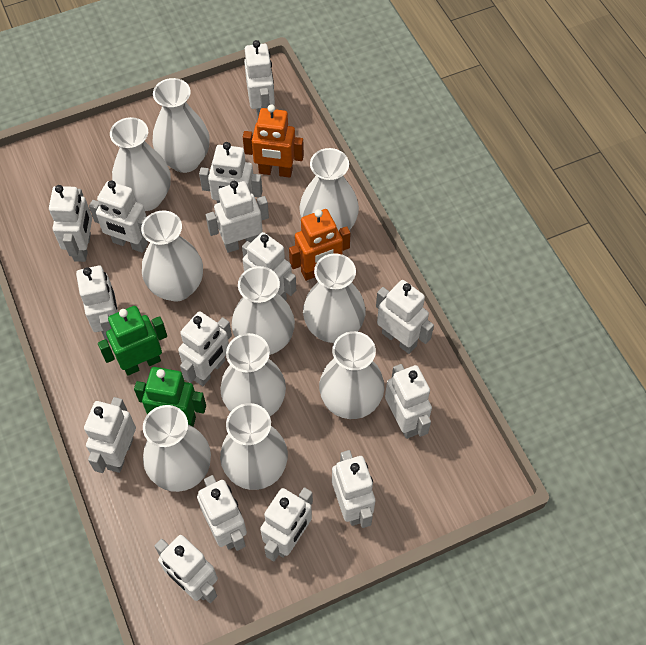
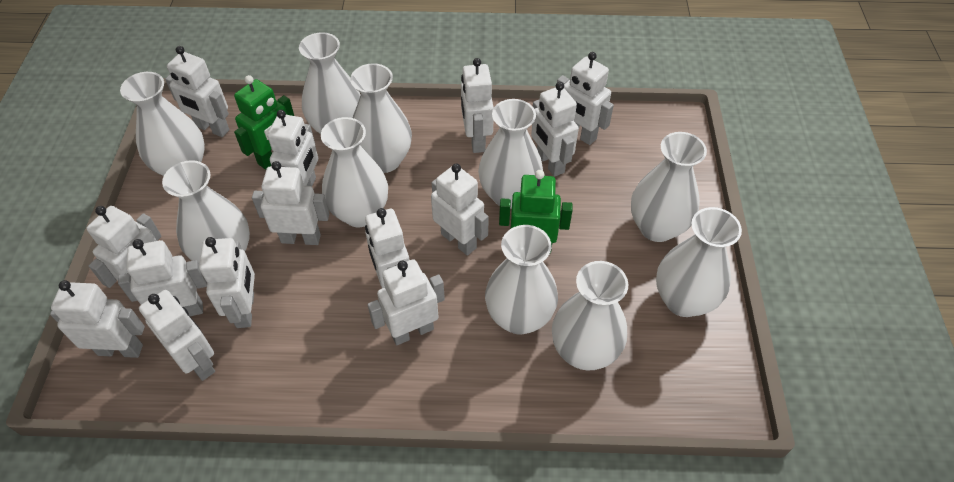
orange robot: 2 -> 0
white robot: 15 -> 14

